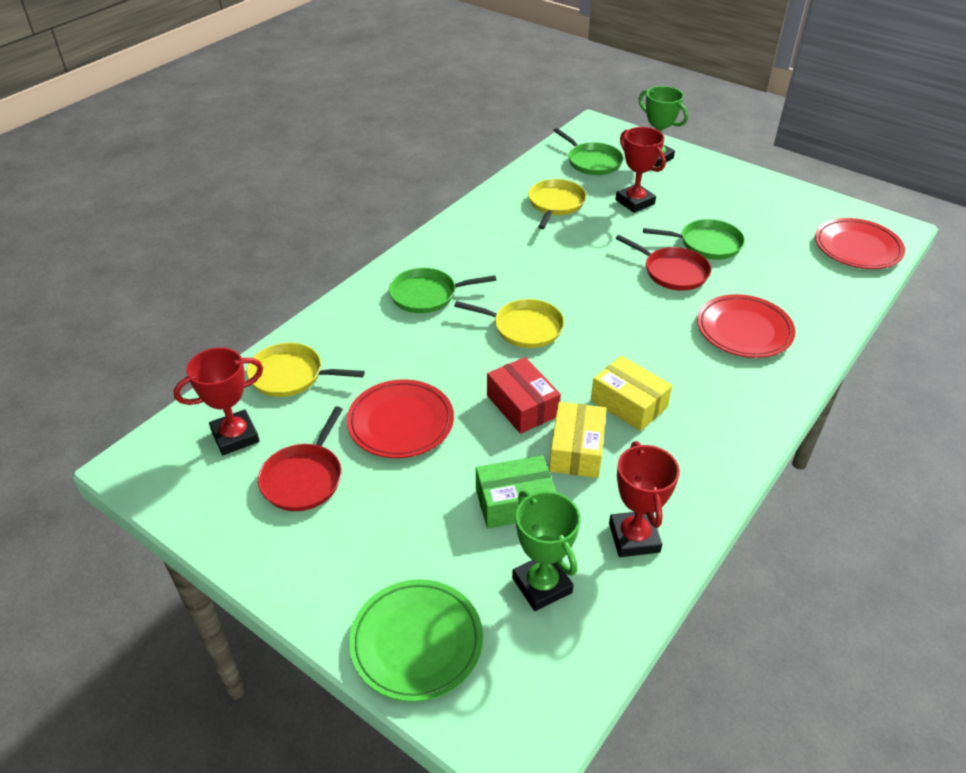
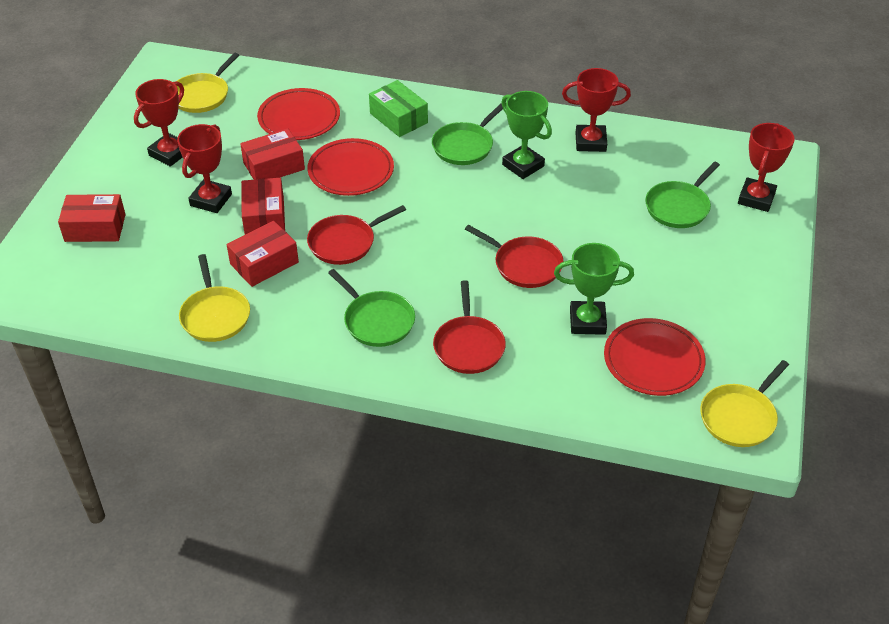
green plate: 1 -> 0
red box: 1 -> 4
red pan: 2 -> 3
red trophy: 3 -> 4
yellow box: 2 -> 0

